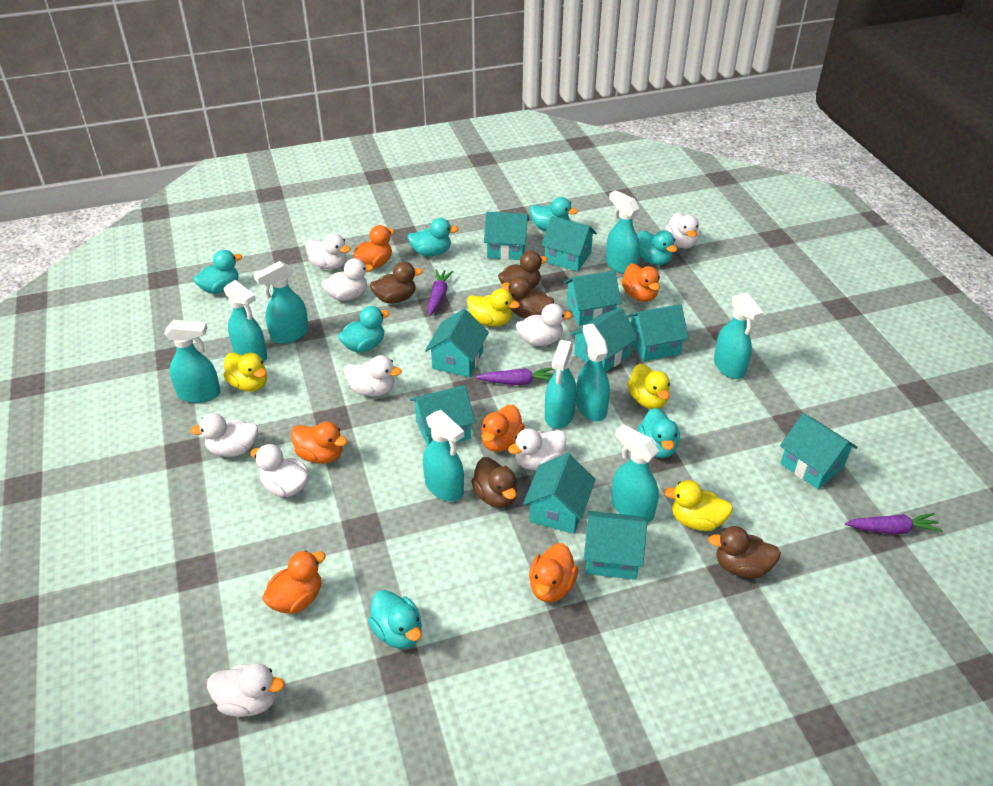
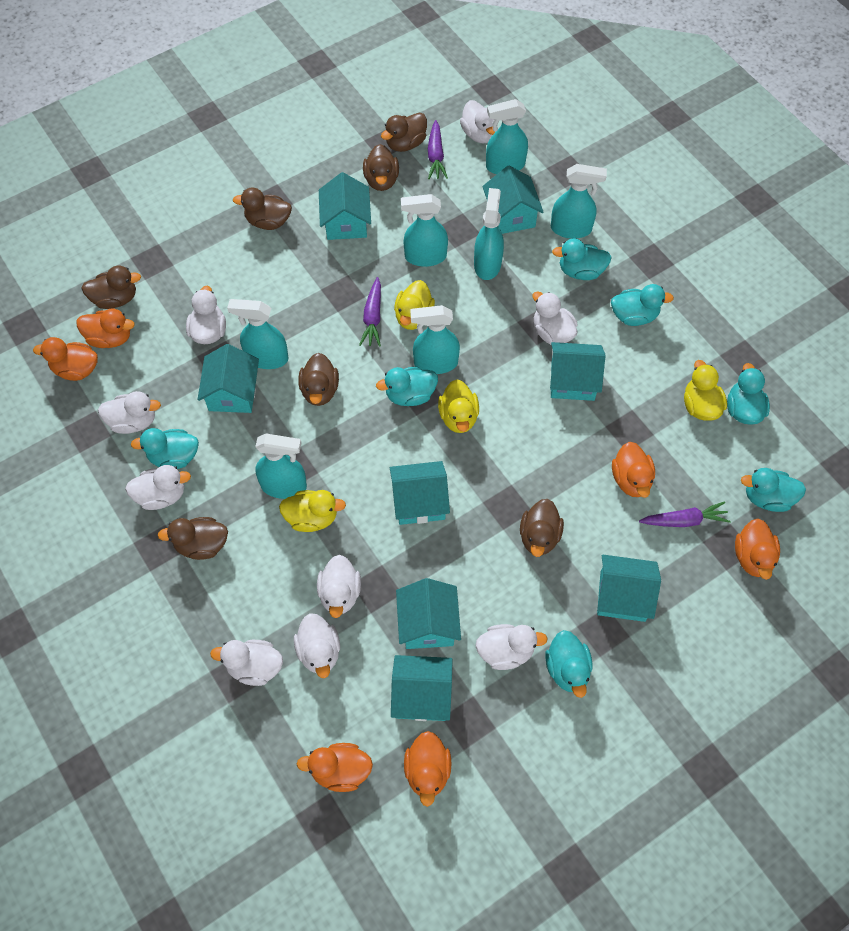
brown duck: 5 -> 7
turquoise house: 10 -> 8
turquoise spray bottle: 9 -> 7

